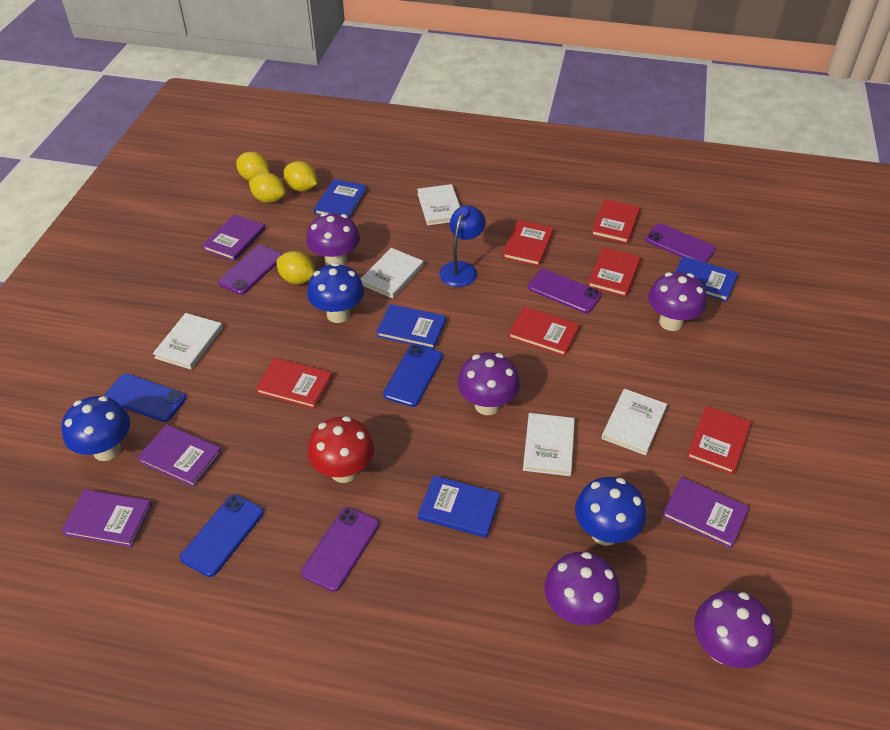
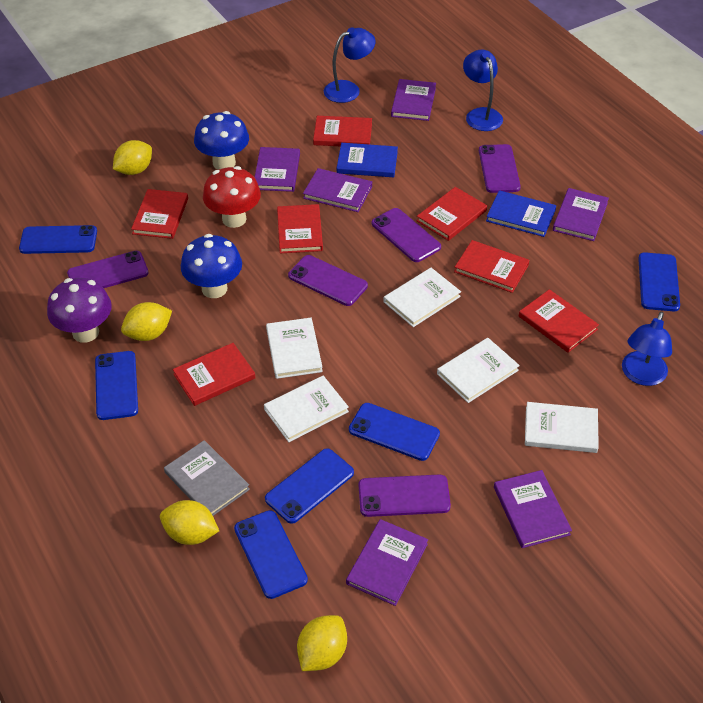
blue book: 4 -> 2
blue lamp: 1 -> 3
blue mushroom: 3 -> 2
blue phone: 3 -> 6
grey book: 0 -> 1
purple book: 4 -> 6
purple mushroom: 5 -> 1
purple phone: 4 -> 5
red book: 6 -> 7

